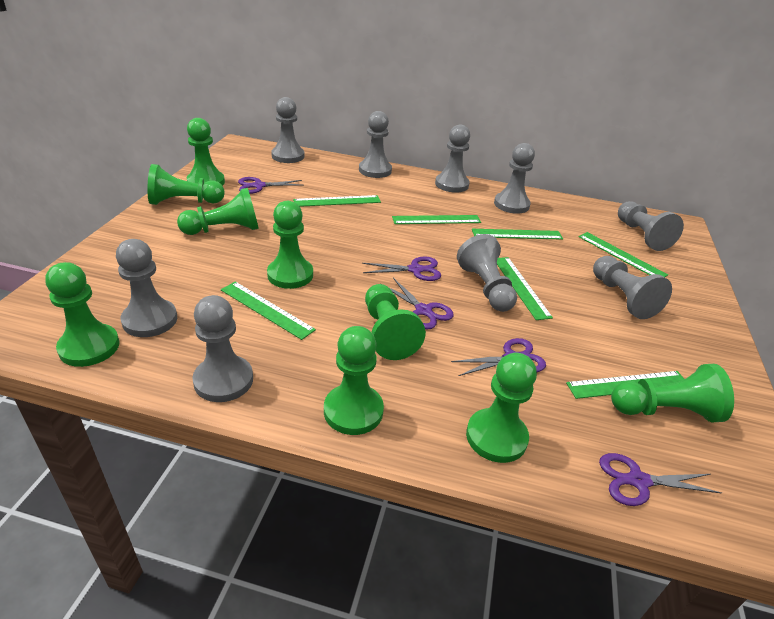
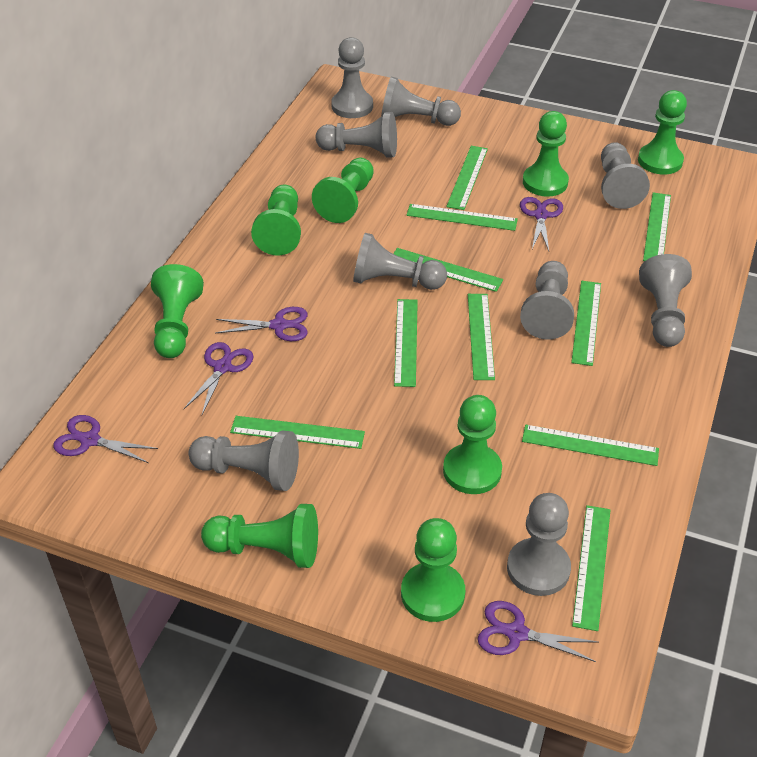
green pawn: 9 -> 8
green ruler: 7 -> 10

